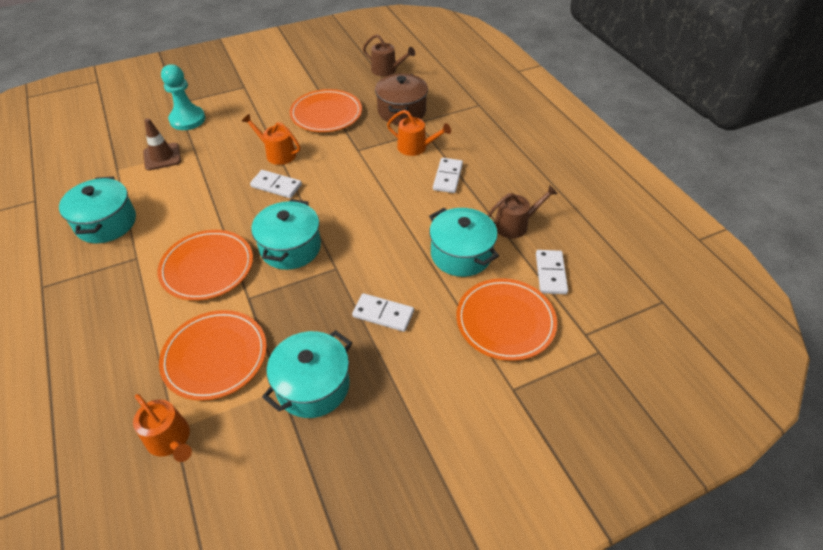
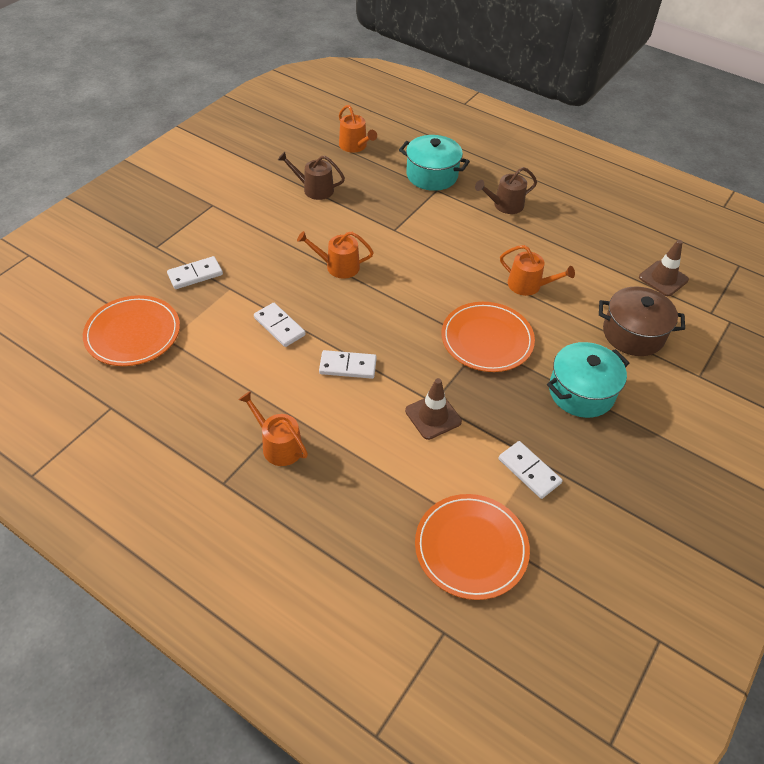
brown traffic cone: 1 -> 2
orange plate: 4 -> 3
orange watering can: 3 -> 4
turquoise pawn: 1 -> 0
turquoise pot: 4 -> 2

